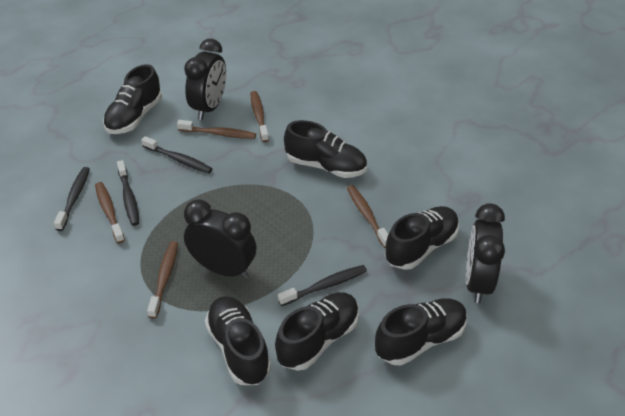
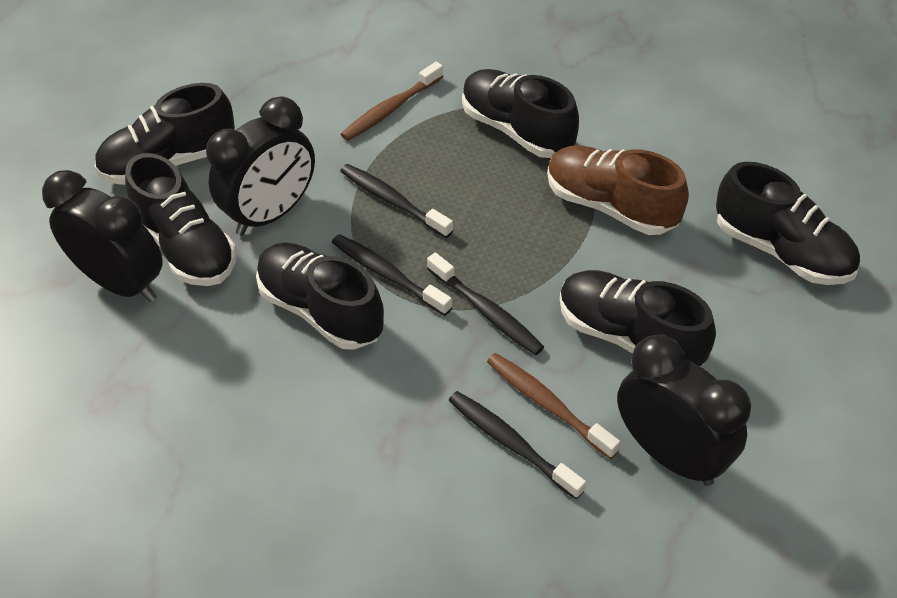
brown shoe: 0 -> 1
brown toothbrush: 5 -> 2

